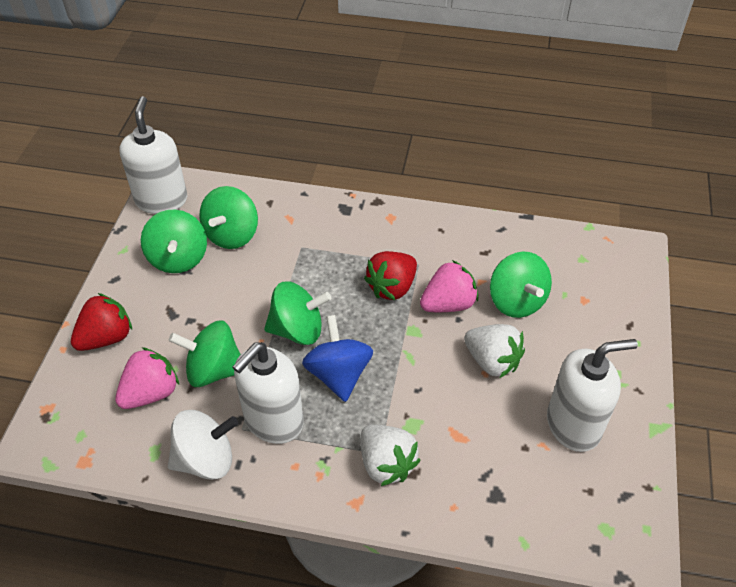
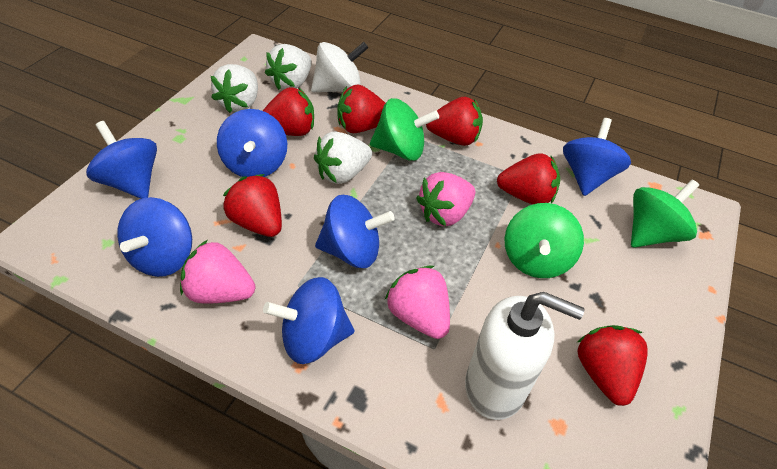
blue spinning top: 1 -> 6
green spinning top: 5 -> 3
pink strawberry: 2 -> 3
red strawberry: 2 -> 6
white soap dispenser: 3 -> 1
white strawberry: 2 -> 3

